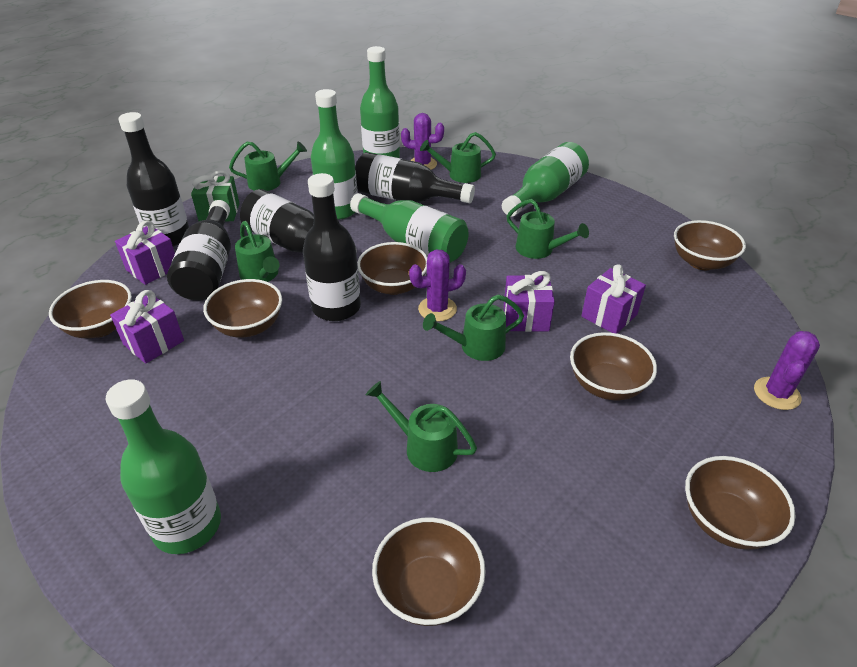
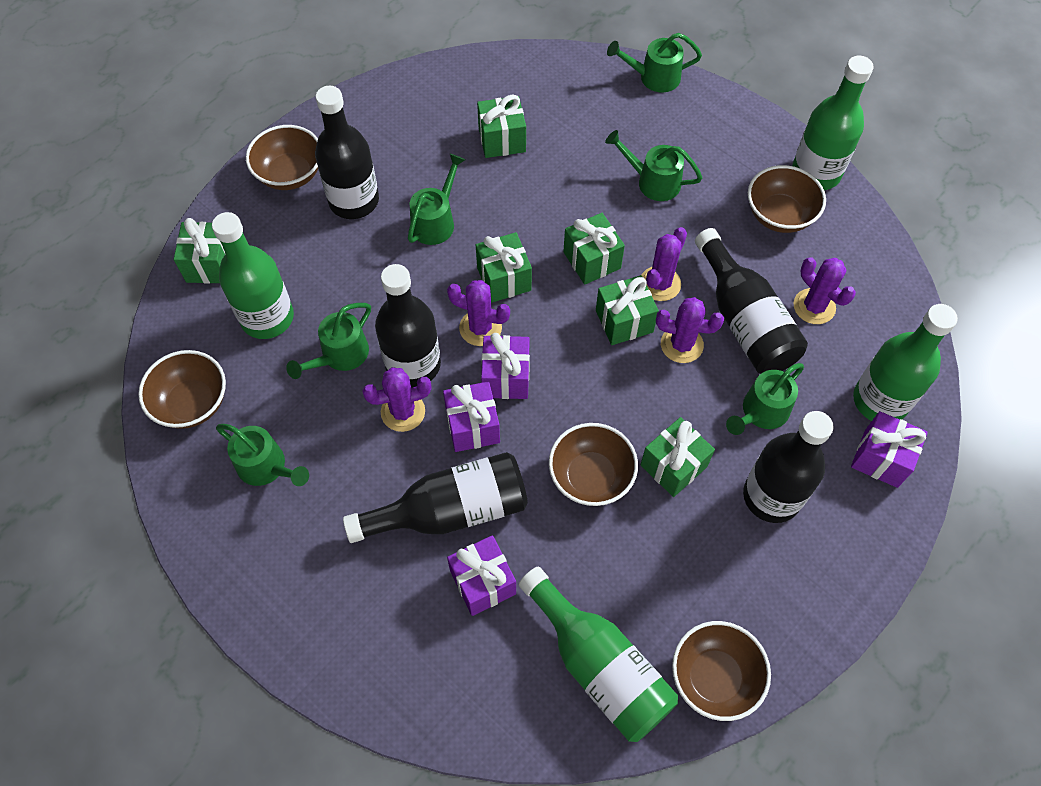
brown bowl: 7 -> 5
green bottle: 5 -> 4
green gift: 1 -> 6
purple cactus: 3 -> 5

